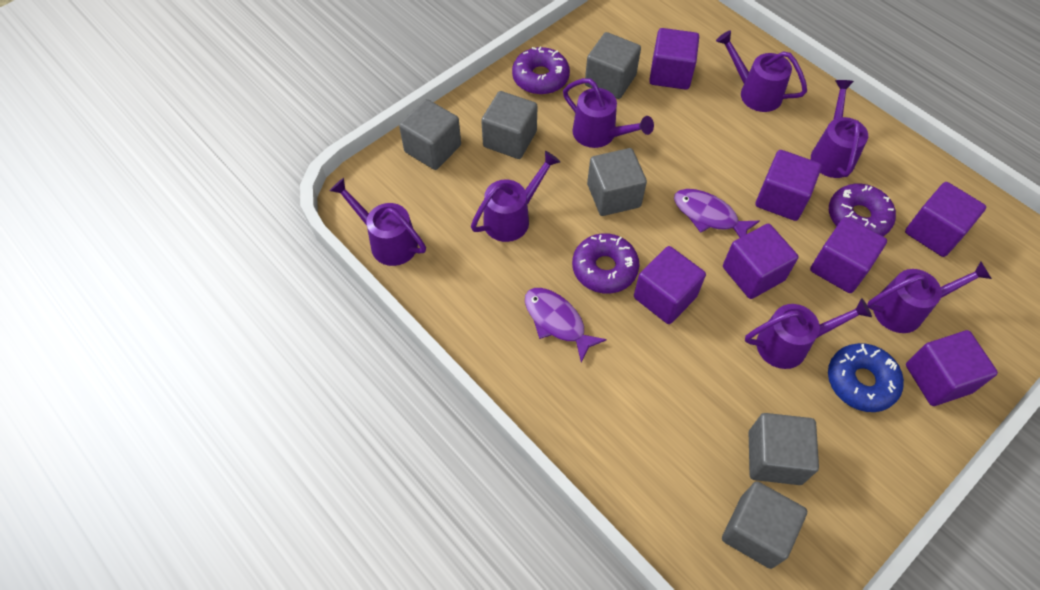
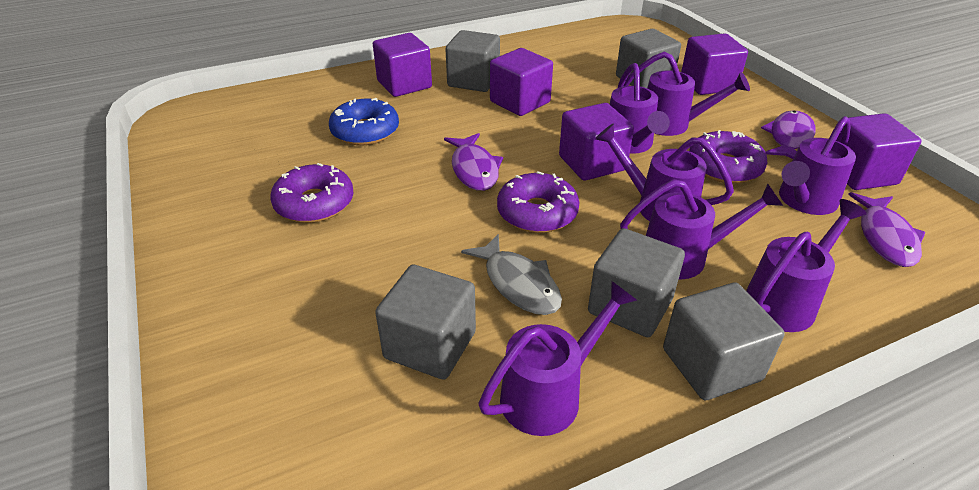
grey cube: 6 -> 5
grey fish: 0 -> 1
purple cube: 7 -> 5
purple fish: 2 -> 3

